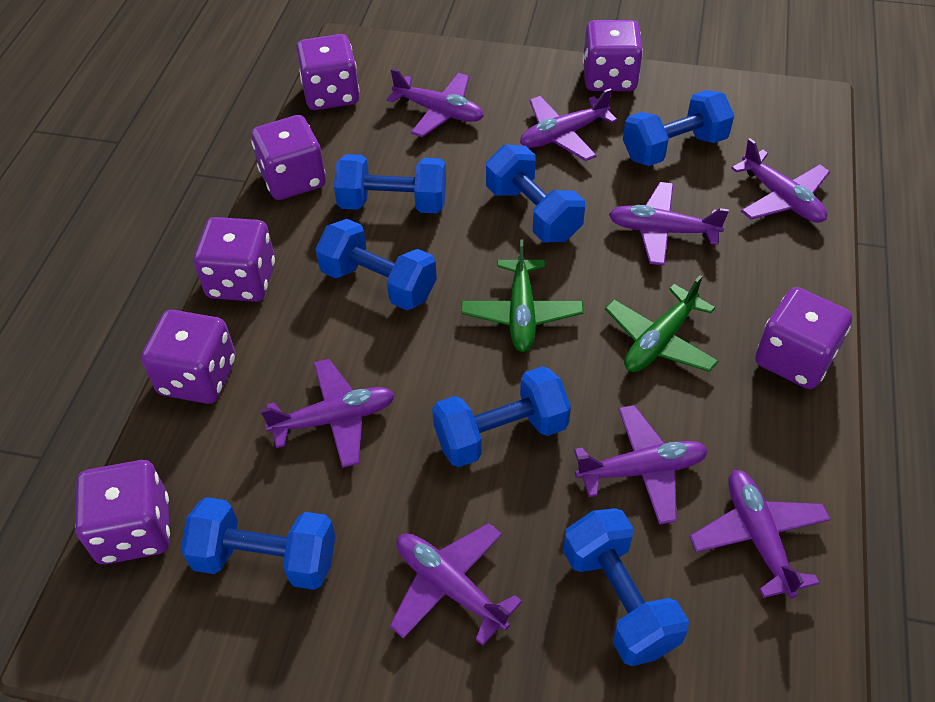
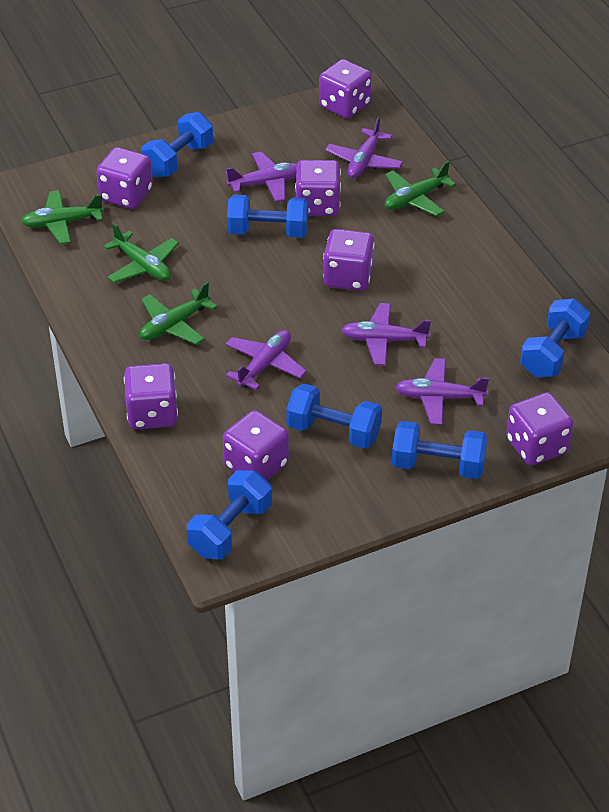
blue dumbbell: 7 -> 6
green plane: 2 -> 4
purple plane: 8 -> 5

